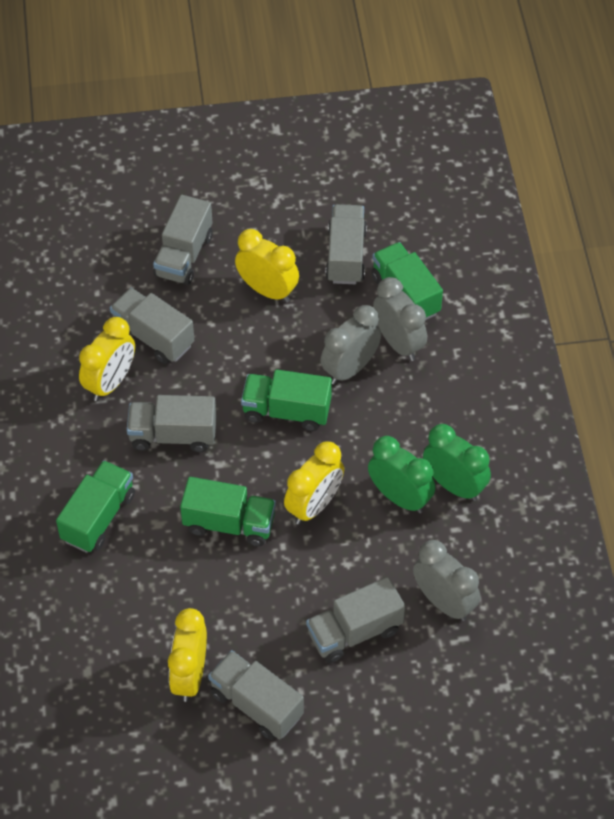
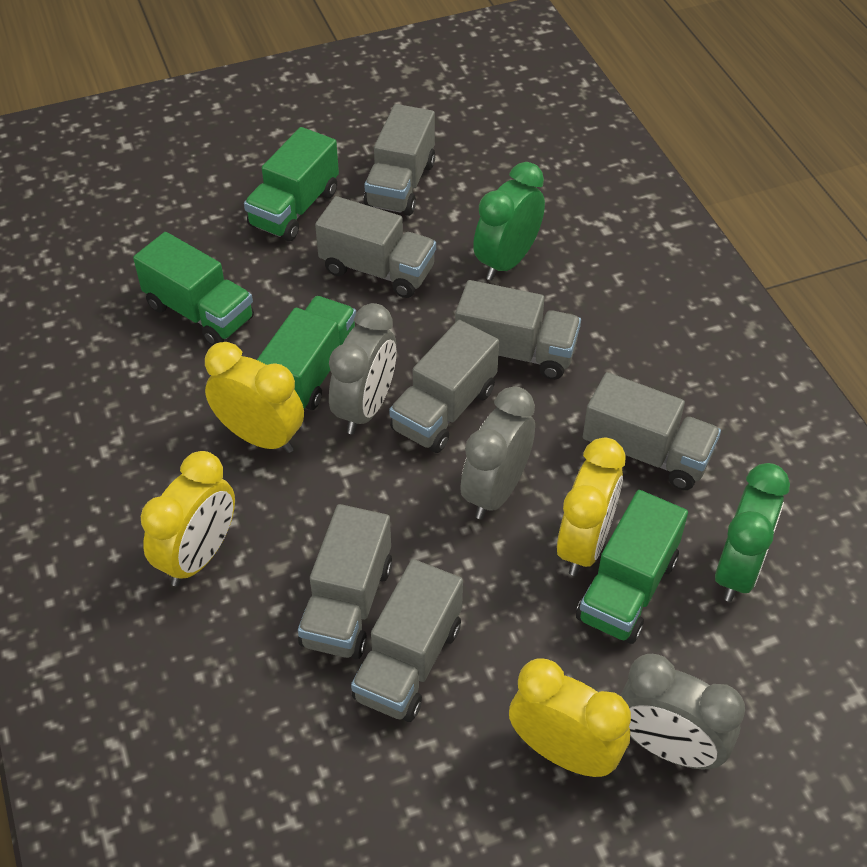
grey truck: 6 -> 7

